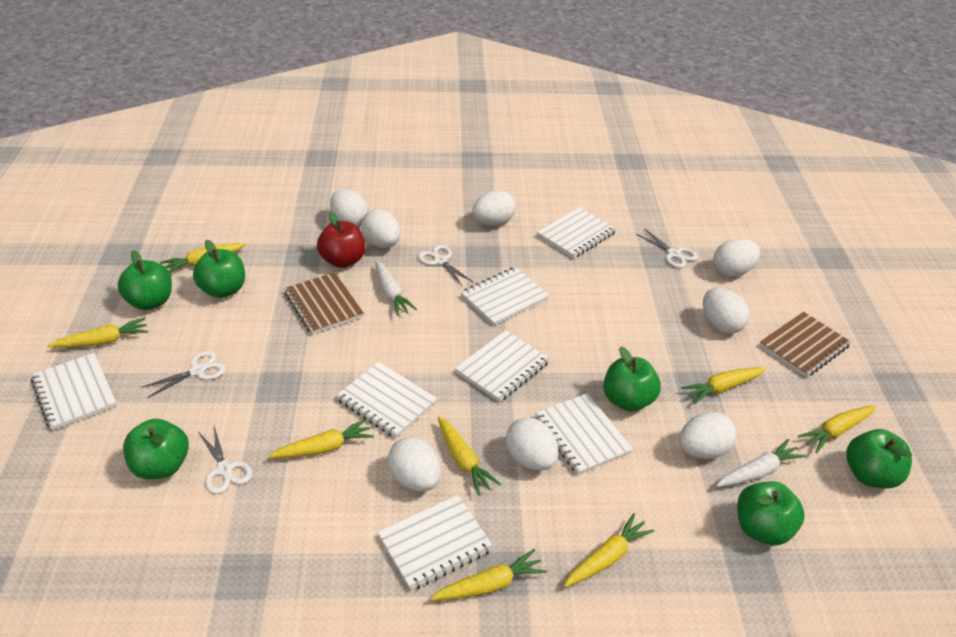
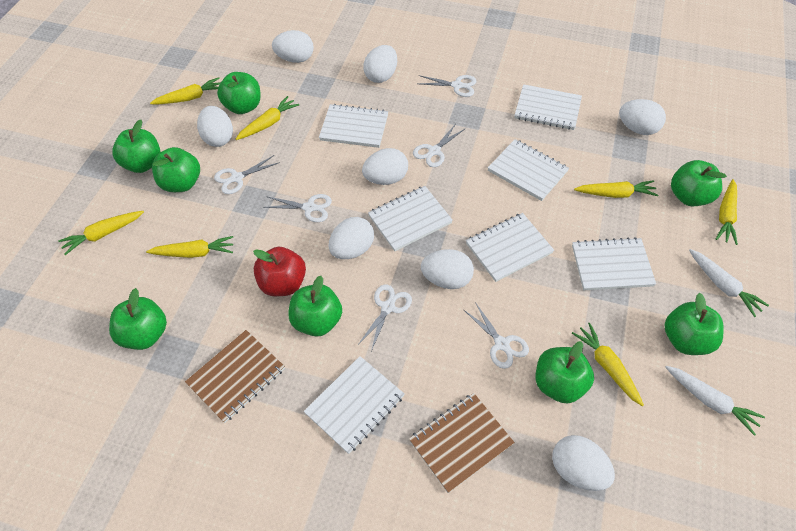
green apple: 6 -> 8
white scissors: 4 -> 6
yellow carrot: 8 -> 7

